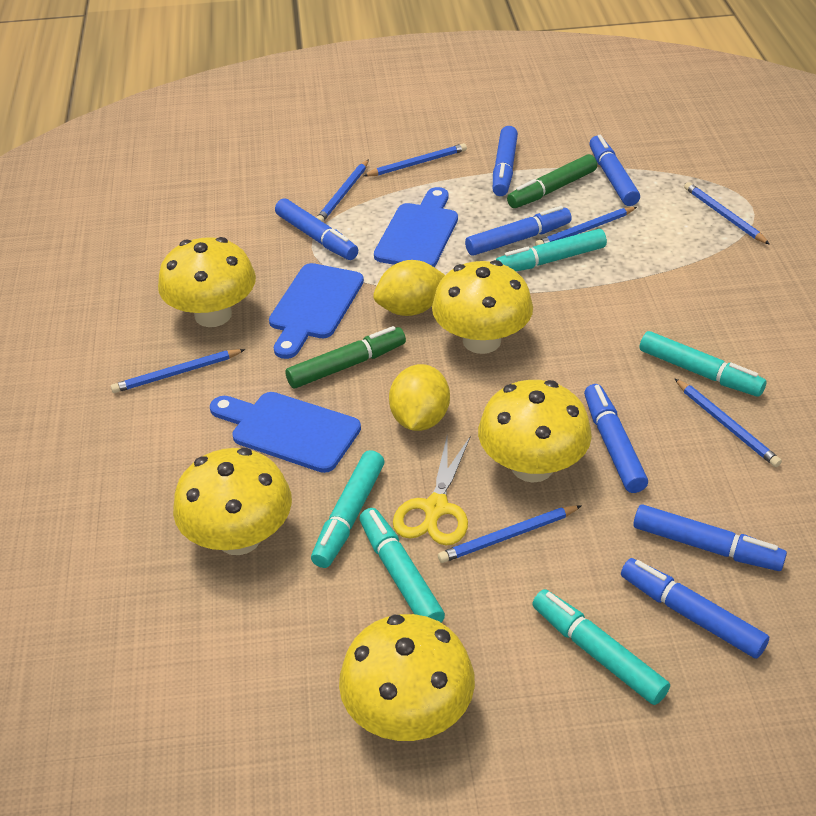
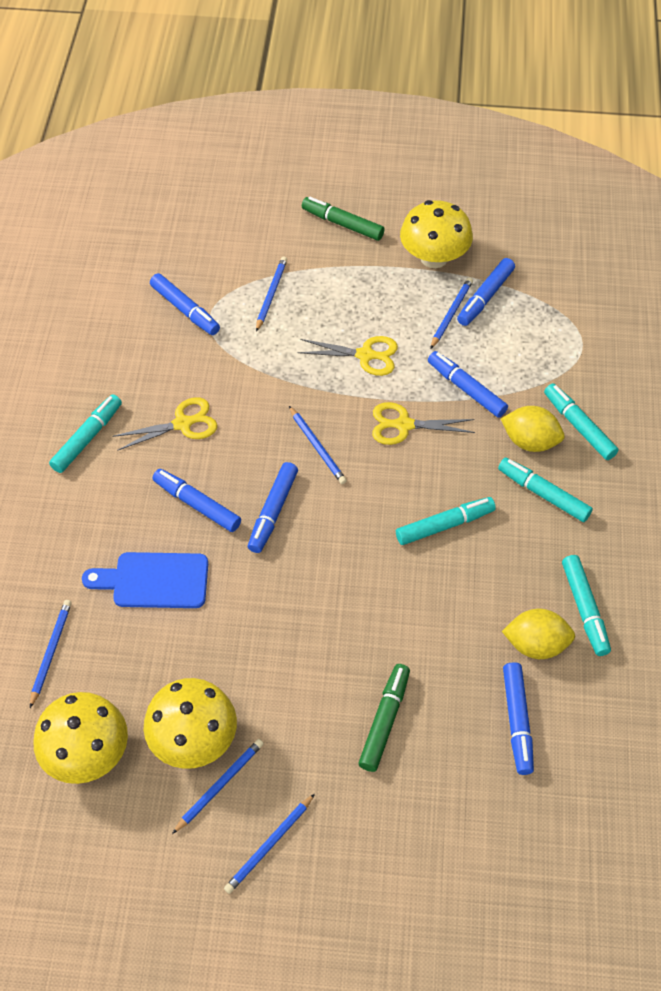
blue cutting board: 3 -> 1
blue marker: 7 -> 6
blue pencil: 7 -> 6
yellow mushroom: 5 -> 3
yellow scissors: 1 -> 3

